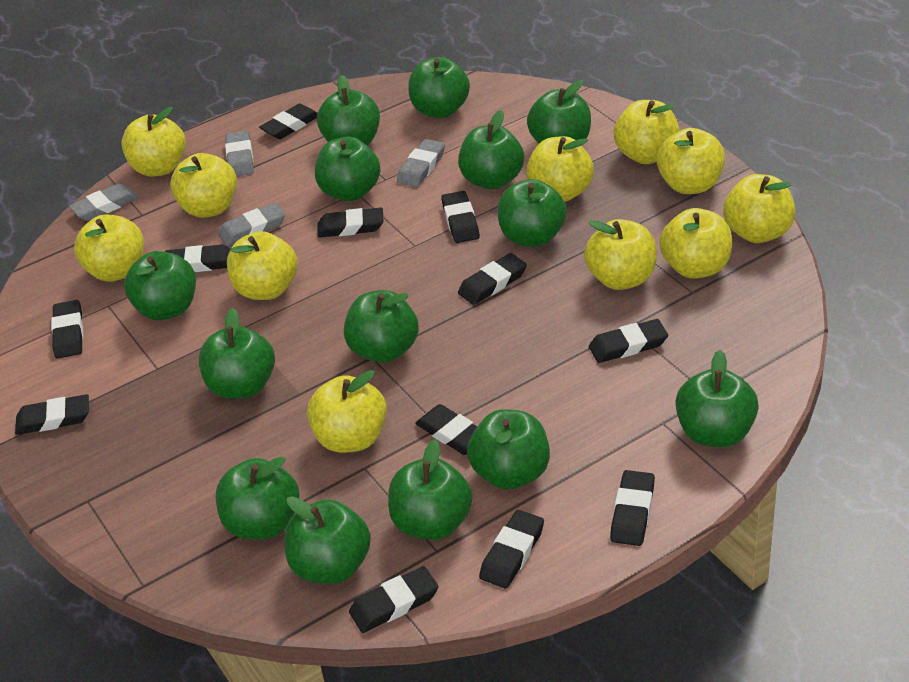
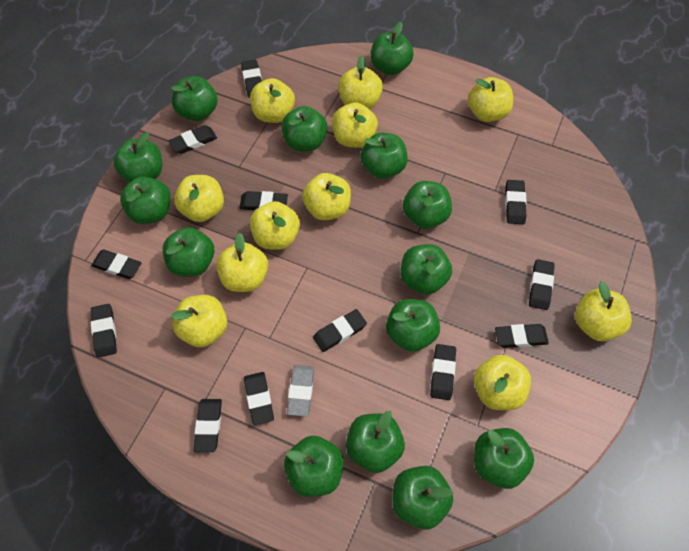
grey eraser: 4 -> 1

